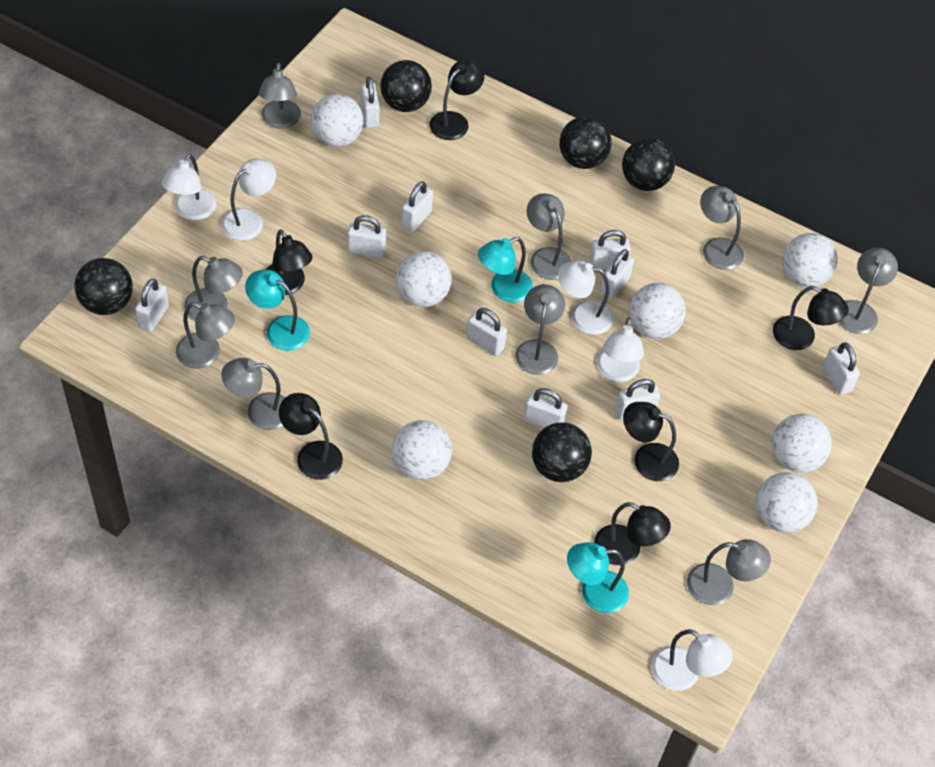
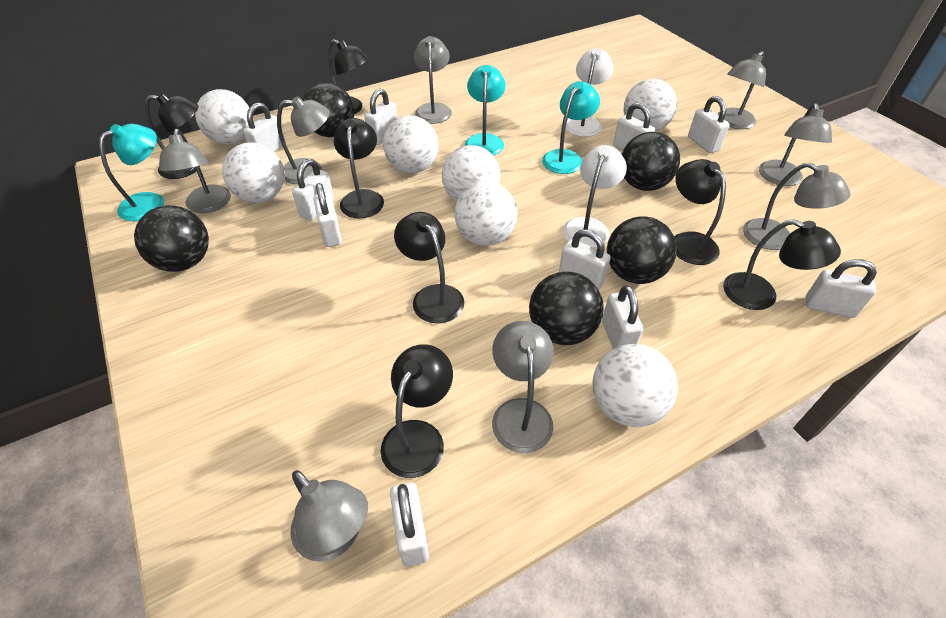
black lamp: 6 -> 7
grey lamp: 9 -> 8
white lamp: 5 -> 2

